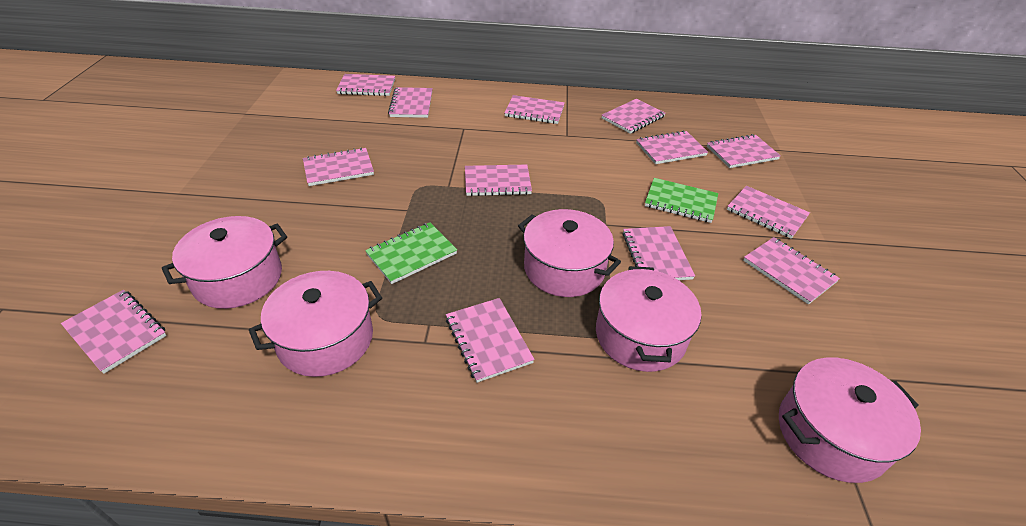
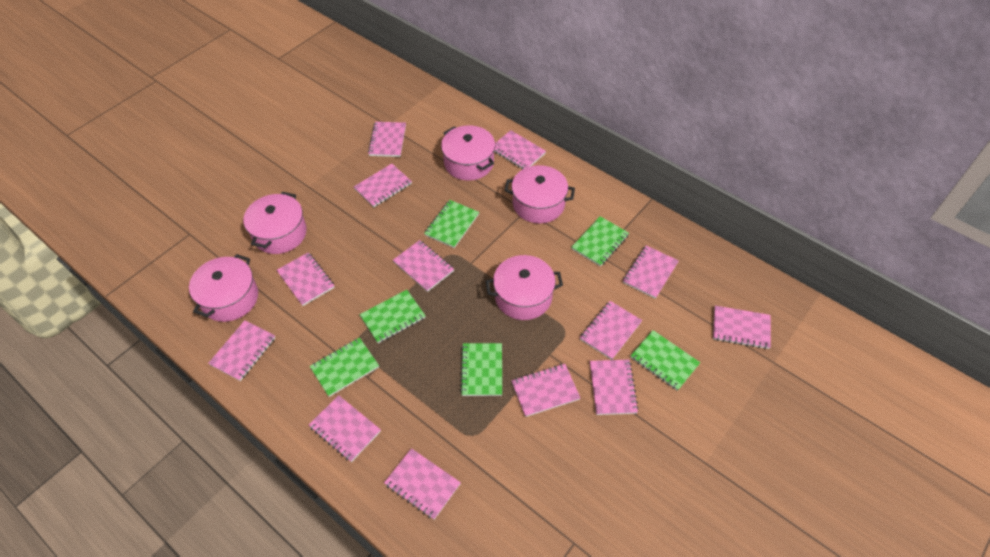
green notebook: 2 -> 6

